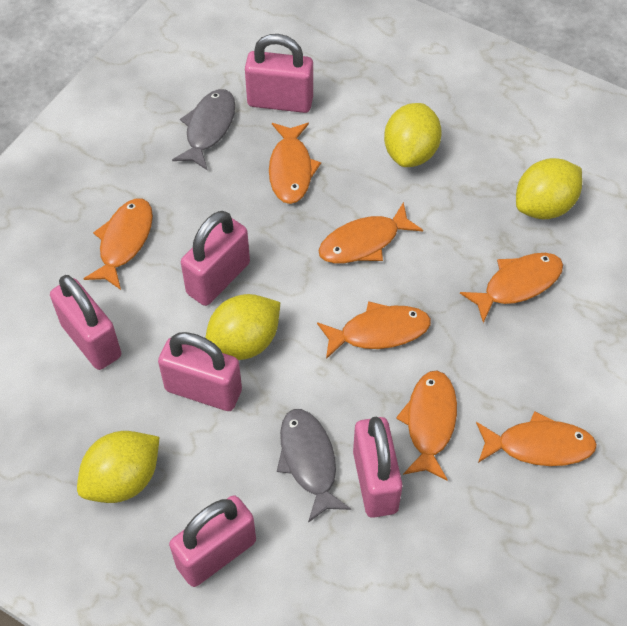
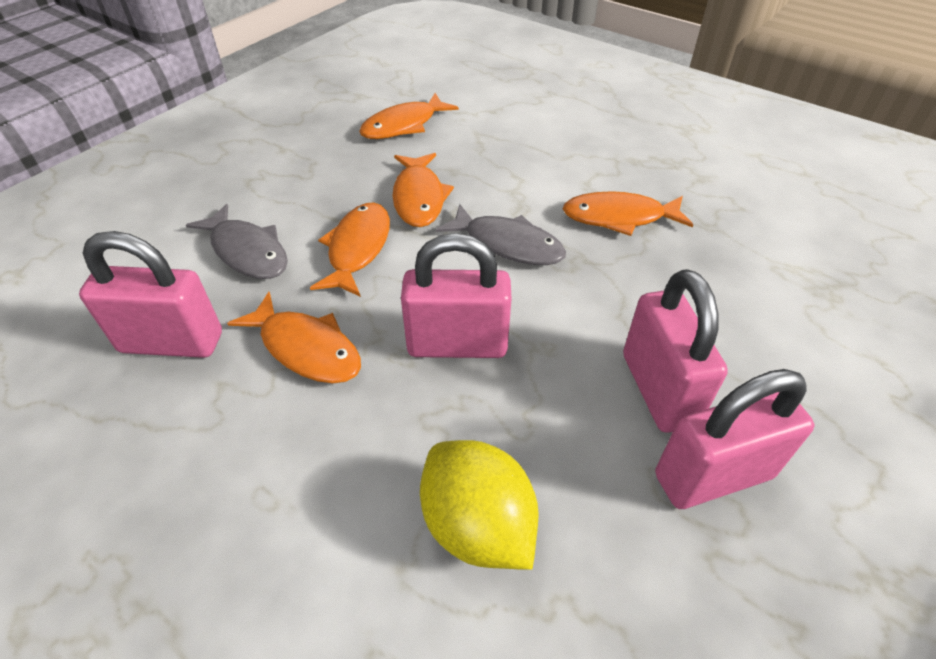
orange fish: 7 -> 5
pink padlock: 6 -> 4
yellow lemon: 4 -> 1

